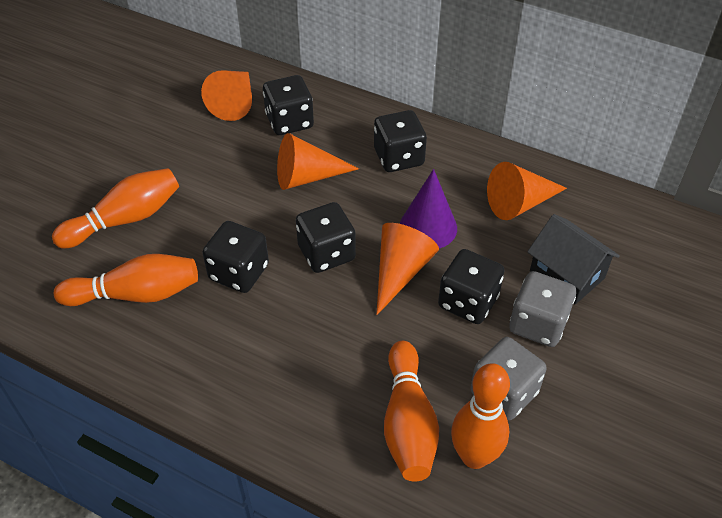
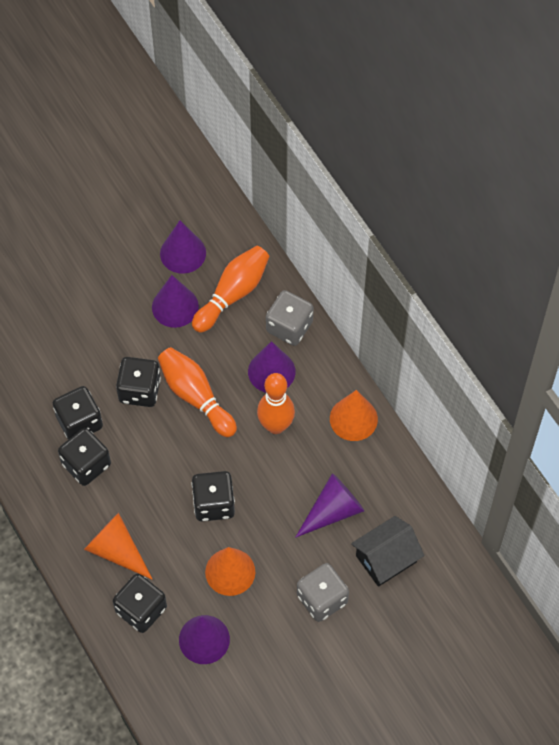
orange bowling pin: 4 -> 3
orange cone: 4 -> 3
purple cone: 1 -> 5

